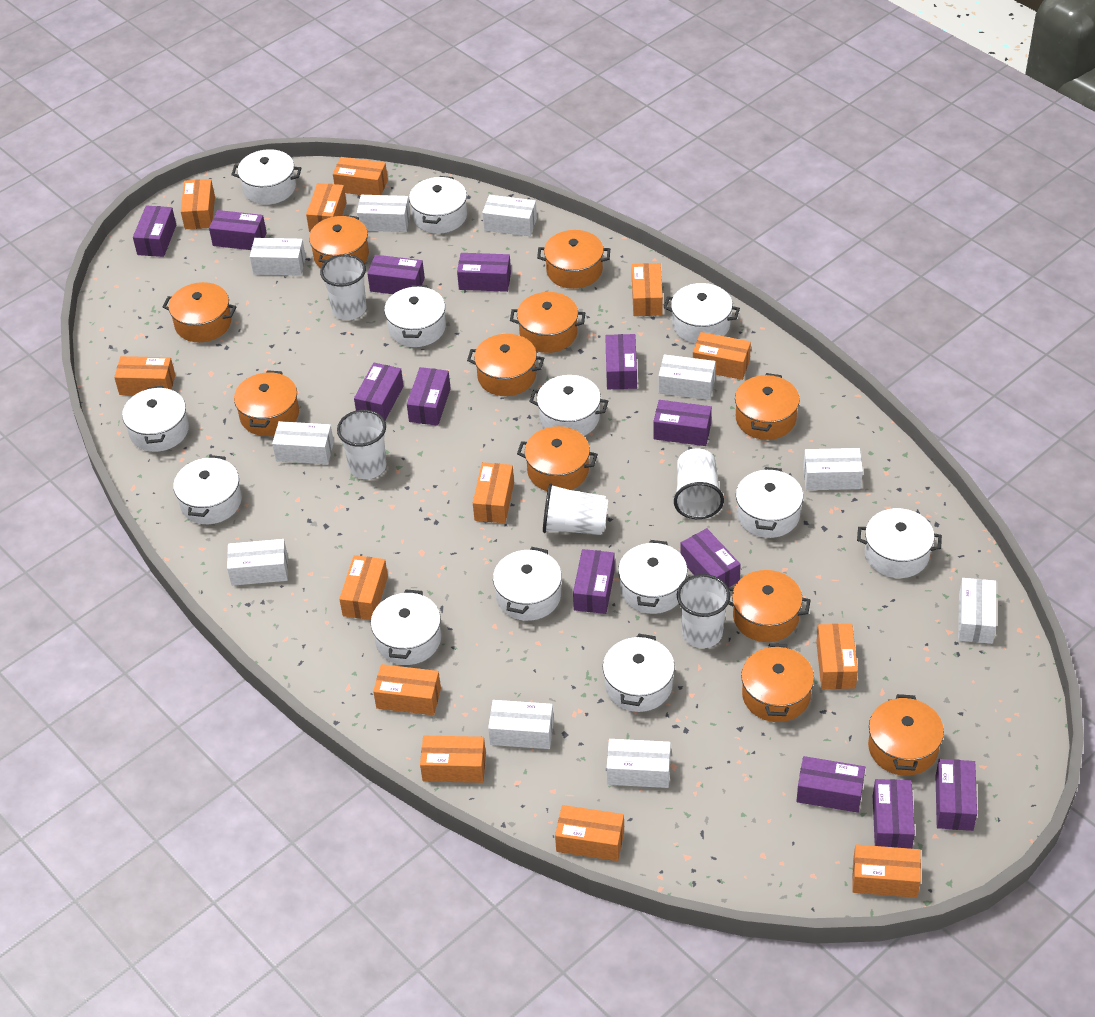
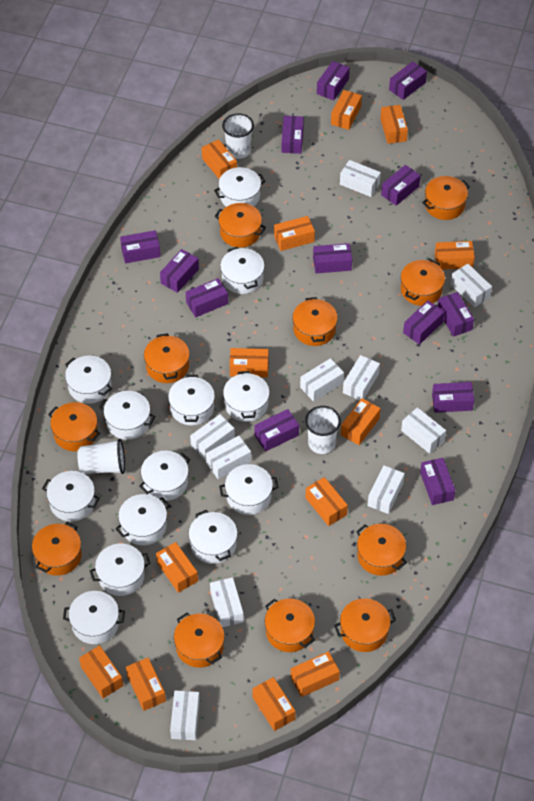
white cup: 5 -> 3

